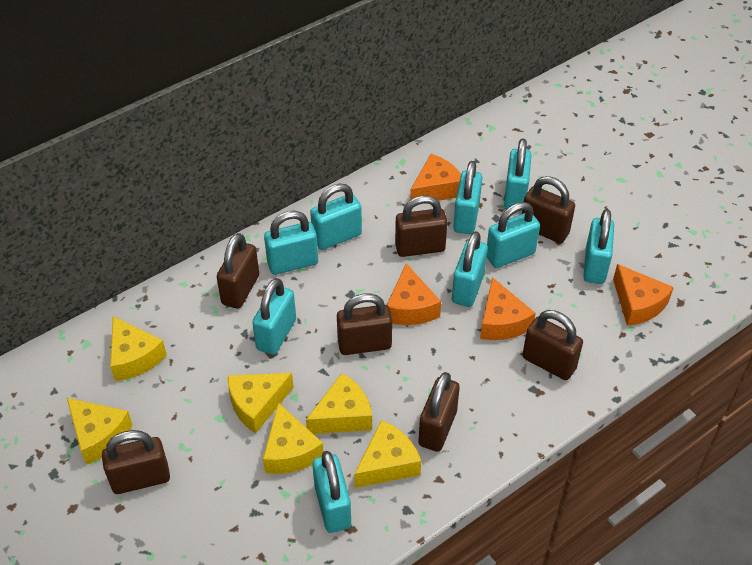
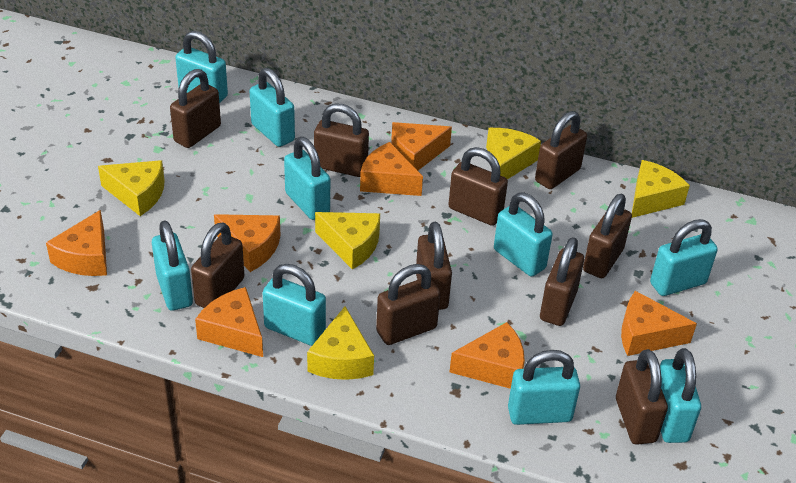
brown padlock: 7 -> 10
orange cheese: 4 -> 7
yellow cheese: 6 -> 5

